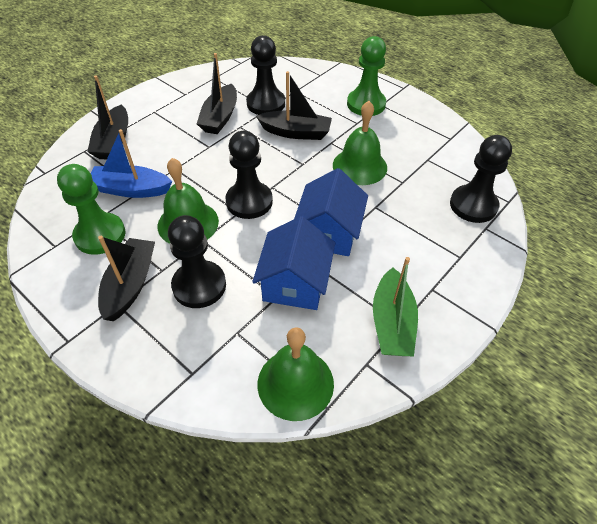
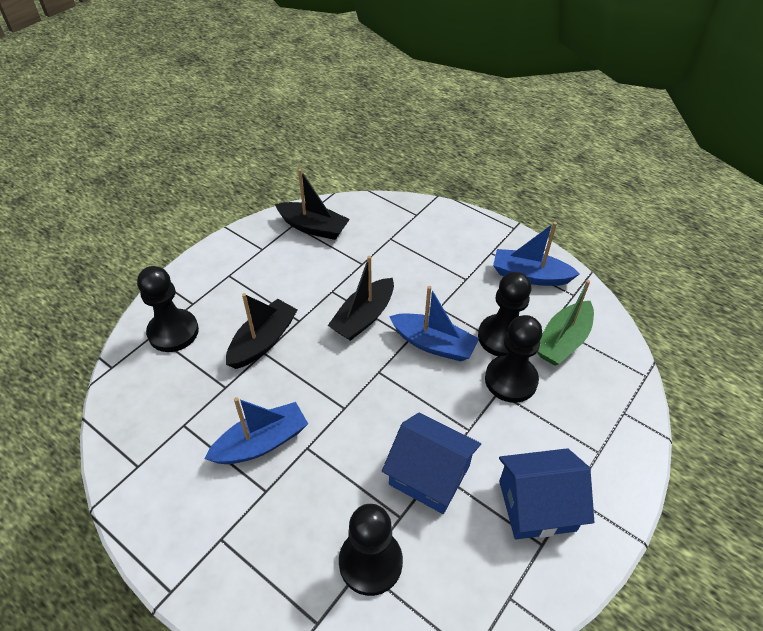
black boat: 4 -> 3
blue boat: 1 -> 3
green bell: 3 -> 0
green pawn: 2 -> 0

